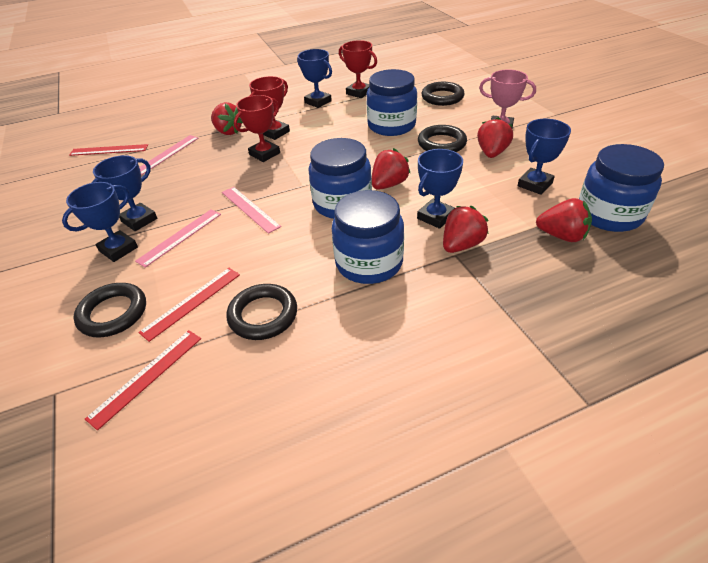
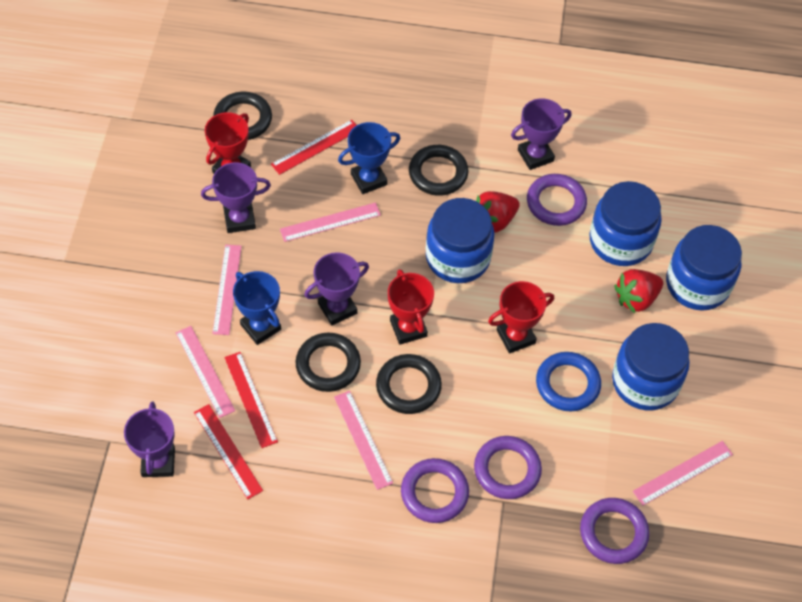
blue ring: 0 -> 1
blue trophy: 5 -> 2
pink ruler: 3 -> 5
pink trophy: 1 -> 0
purple ring: 0 -> 4
purple trophy: 0 -> 4
red strawberry: 5 -> 2

